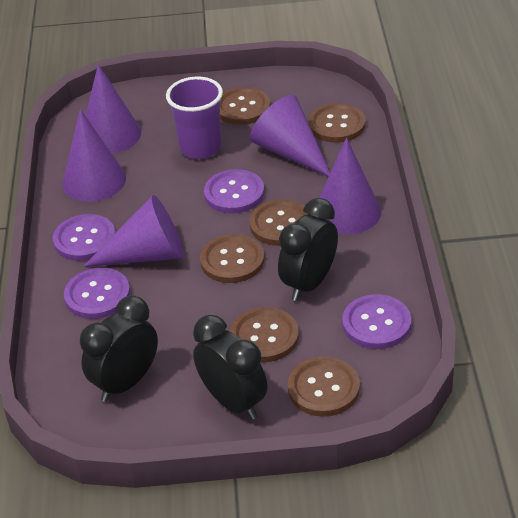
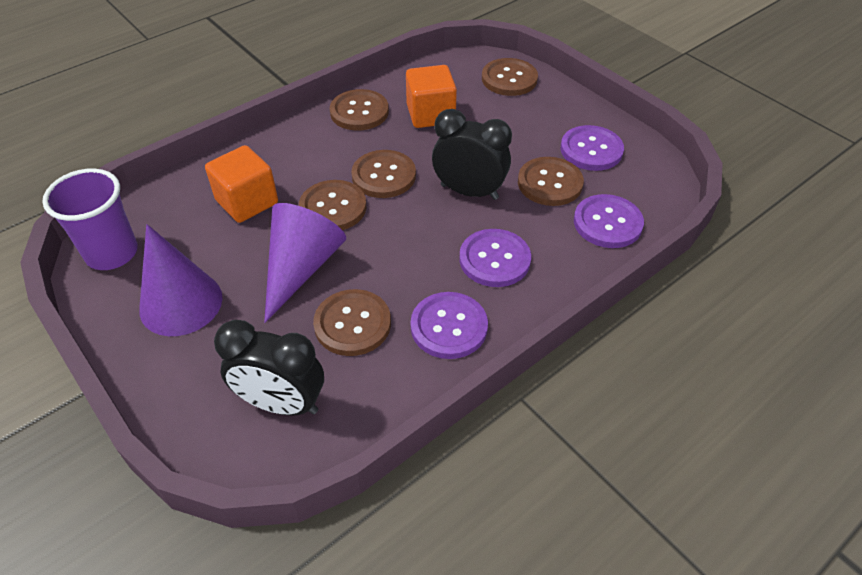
black clock: 3 -> 2
orange cube: 0 -> 2
purple cone: 5 -> 2

